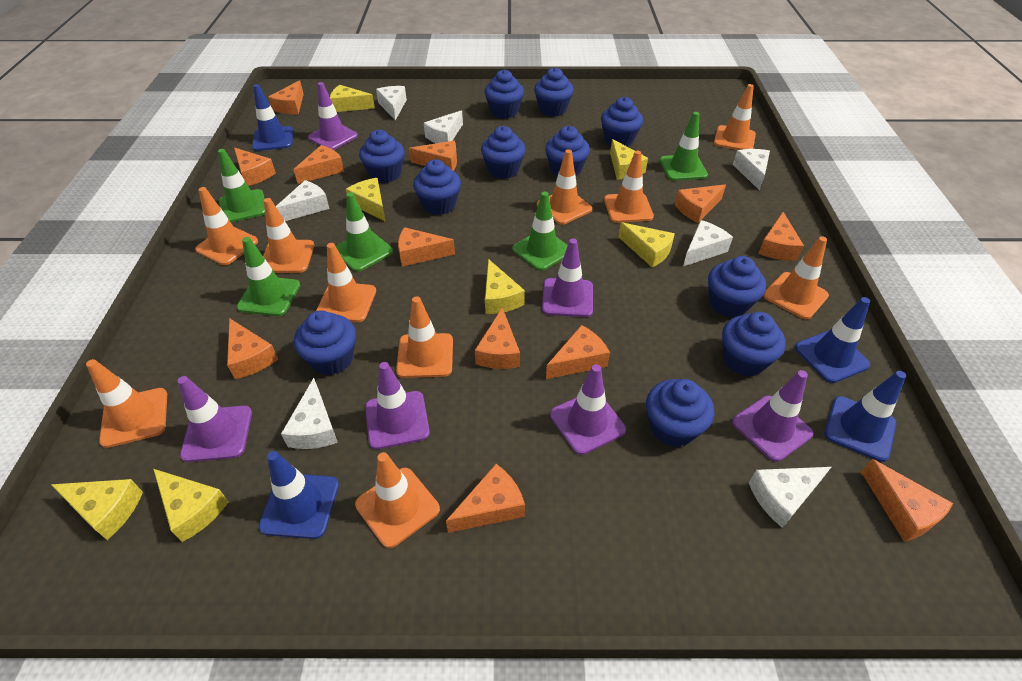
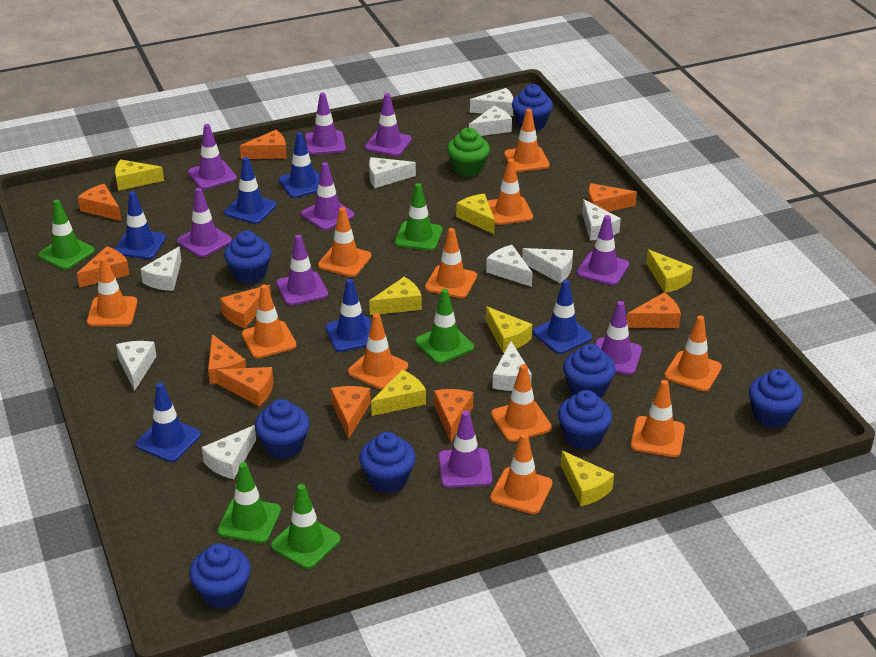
blue cupcake: 11 -> 8
blue traffic cone: 4 -> 6
green cupcake: 0 -> 1
orange cheese: 12 -> 10
orange traffic cone: 10 -> 11
purple traffic cone: 6 -> 9
white cheese: 7 -> 10

